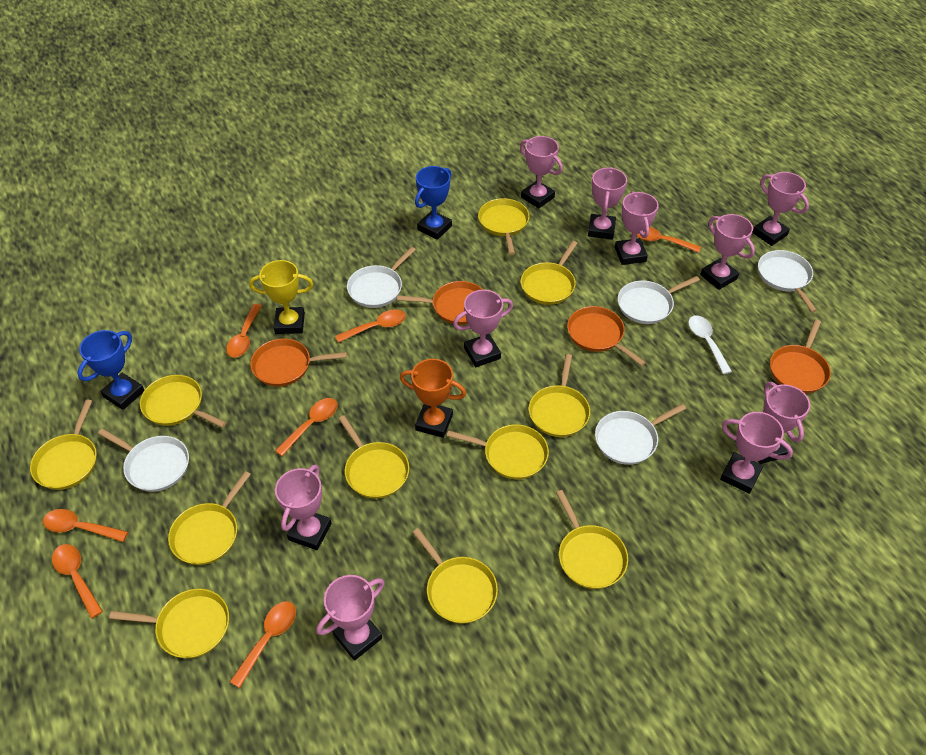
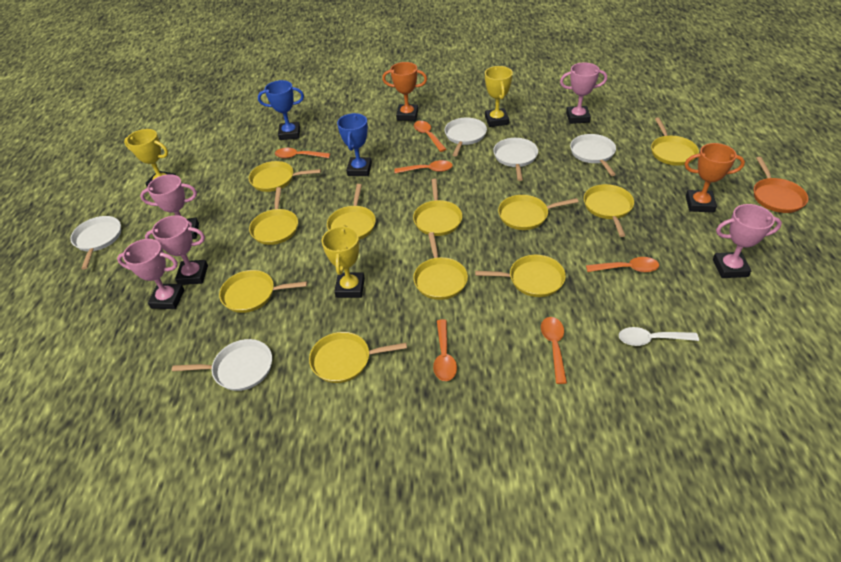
orange pan: 4 -> 1
orange spoon: 7 -> 6
orange trophy: 1 -> 2
pink trophy: 10 -> 5
yellow trophy: 1 -> 3

